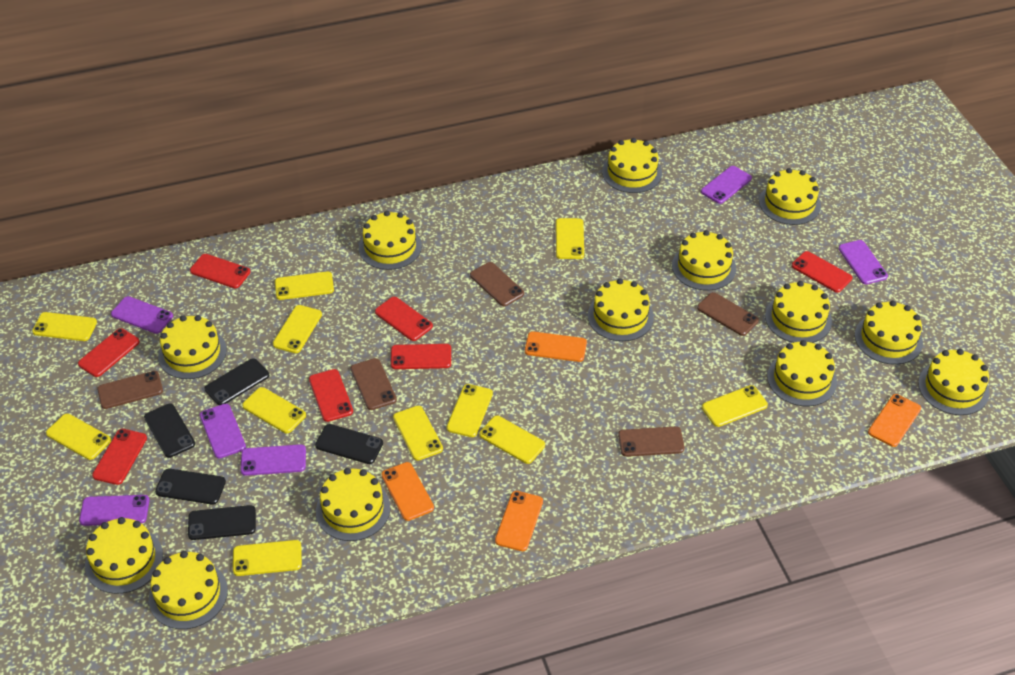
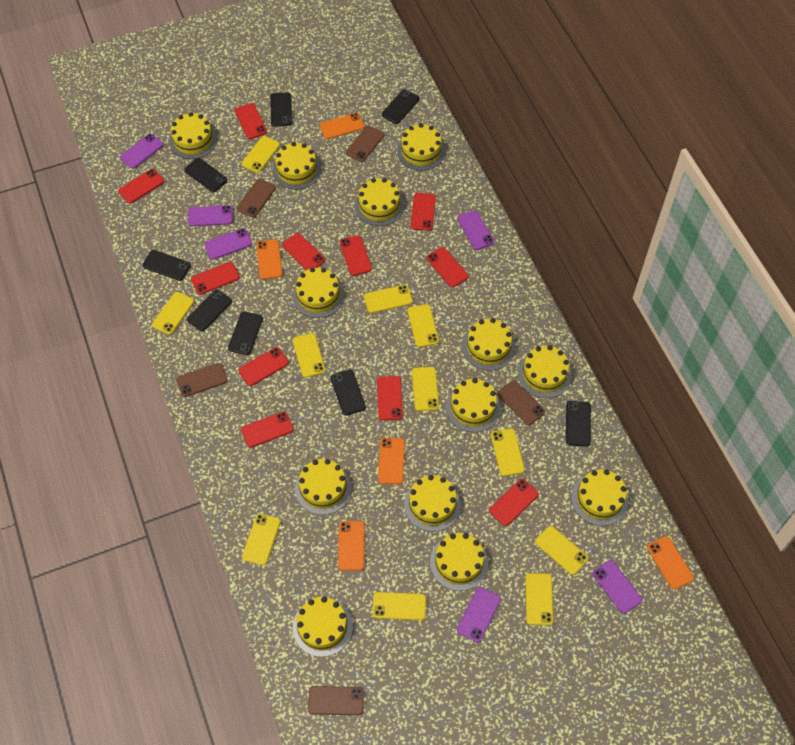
black phone: 5 -> 8
orange phone: 4 -> 5
red phone: 7 -> 11

